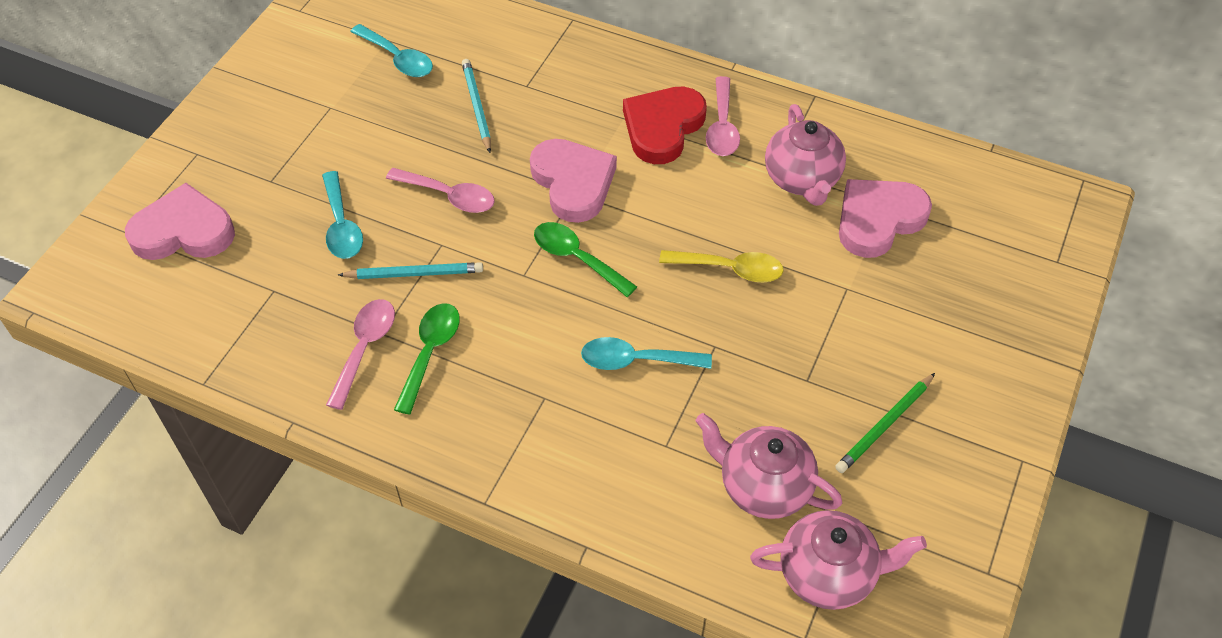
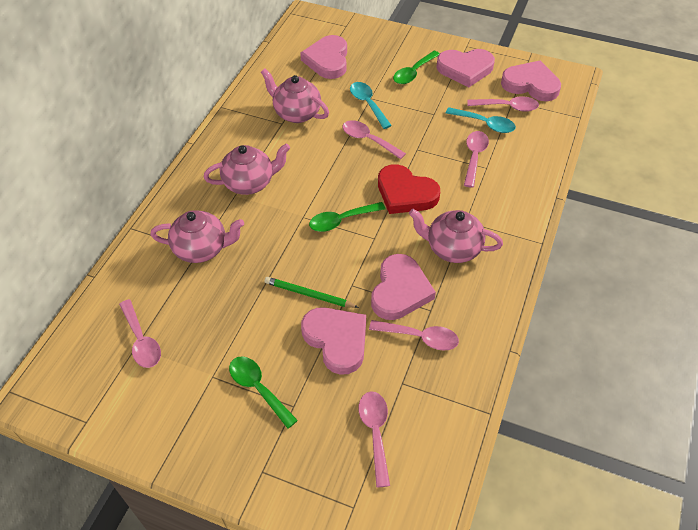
green spoon: 2 -> 3
pink heart: 3 -> 5
pink spoon: 3 -> 6
pink teapot: 3 -> 4
turquoise pencil: 2 -> 0
turquoise spoon: 3 -> 2
yellow spoon: 1 -> 0

